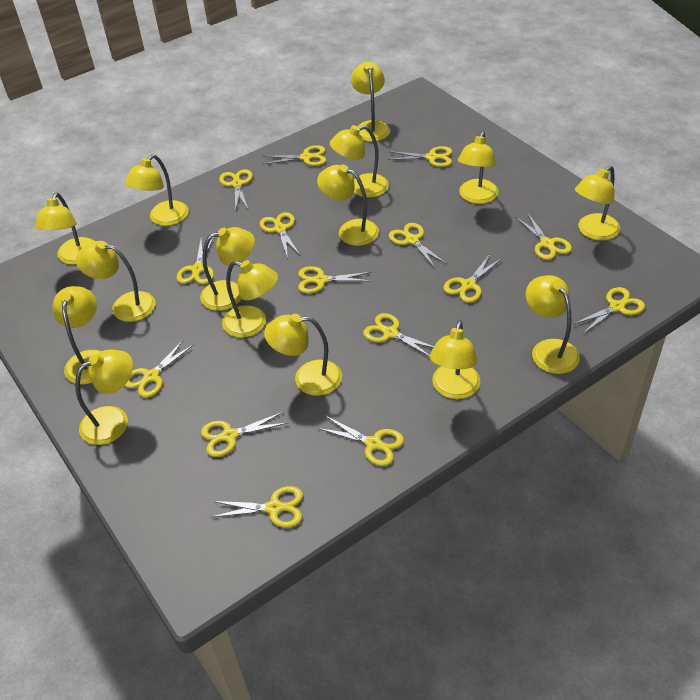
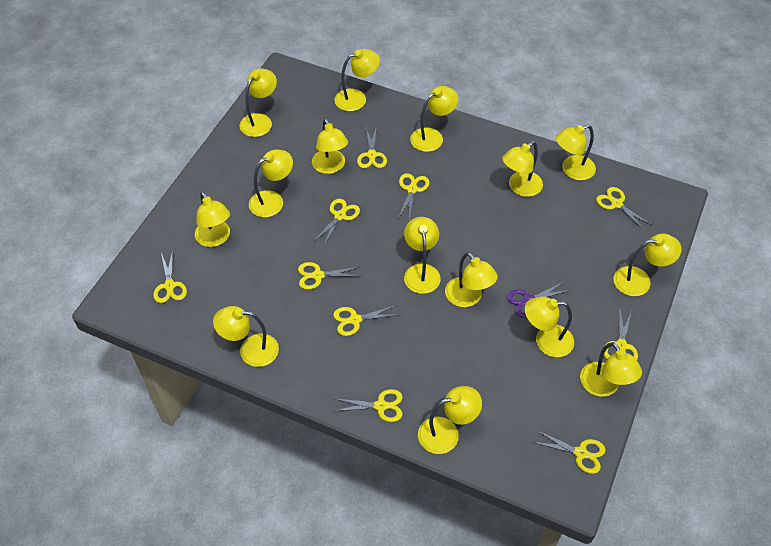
purple scissors: 0 -> 1
yellow scissors: 15 -> 10

